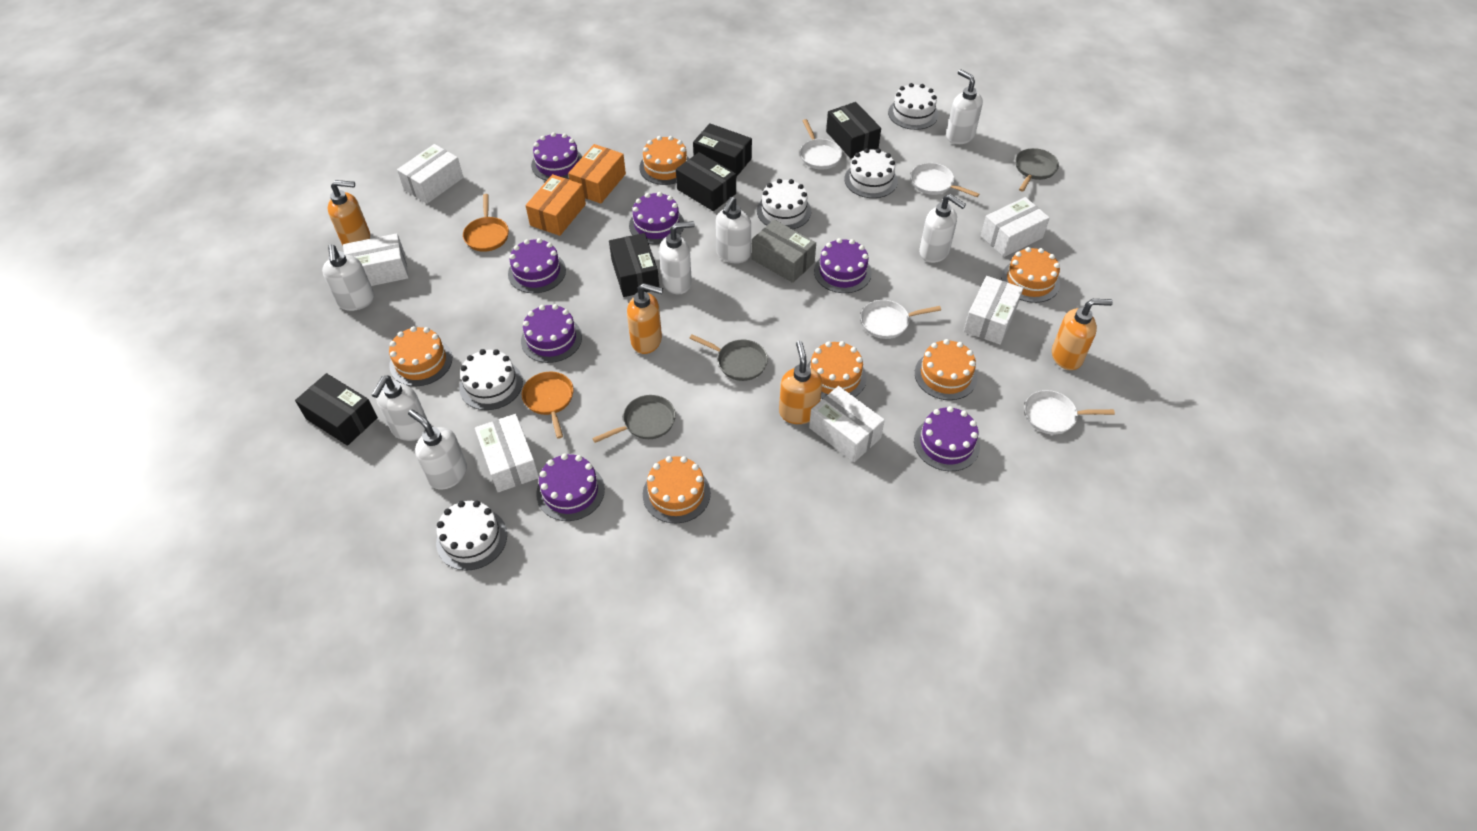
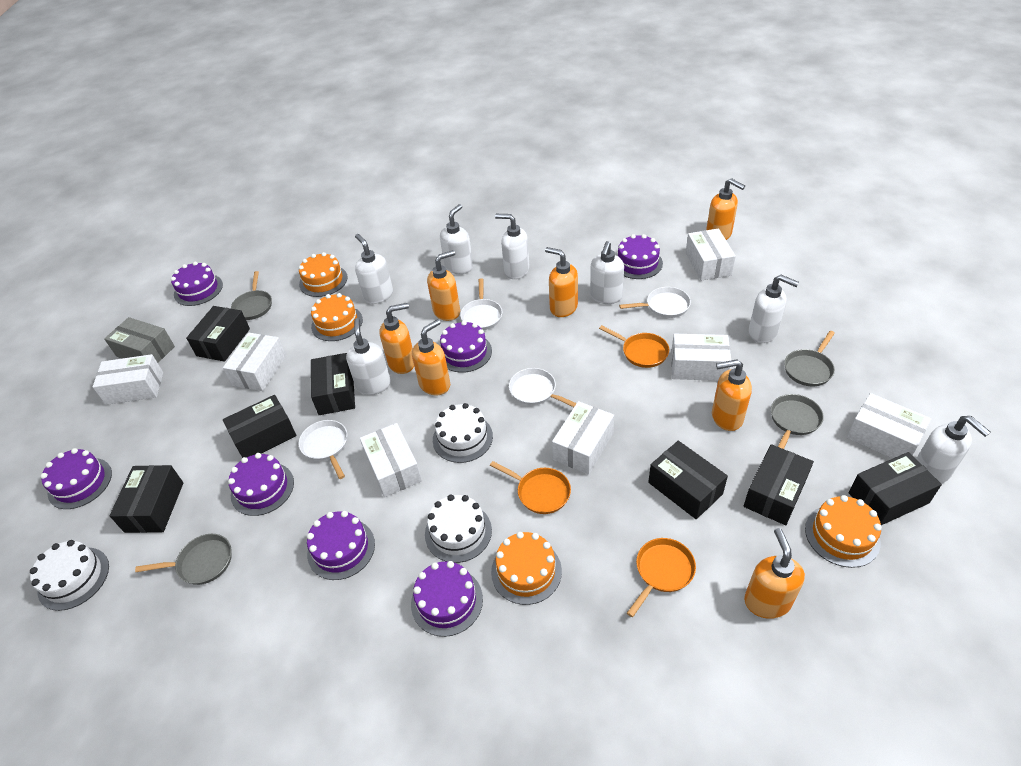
black box: 5 -> 7
grey pan: 3 -> 4
orange box: 2 -> 0
orange cake: 6 -> 4
orange pan: 2 -> 3
orange soap dispenser: 4 -> 7
white box: 6 -> 7
white cake: 5 -> 3

